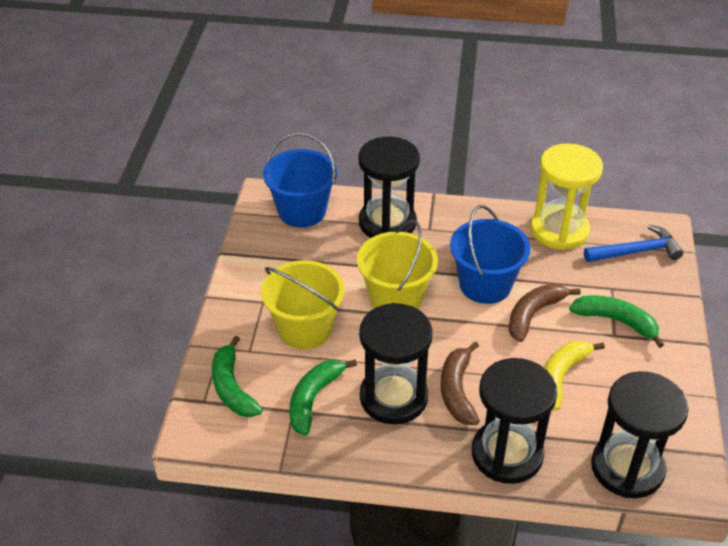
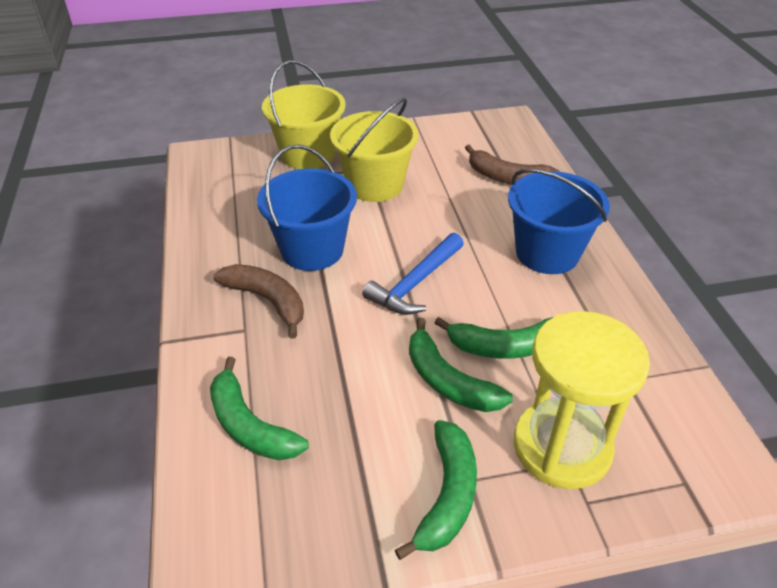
black hourglass: 4 -> 0
green banana: 3 -> 4
yellow banana: 1 -> 0

